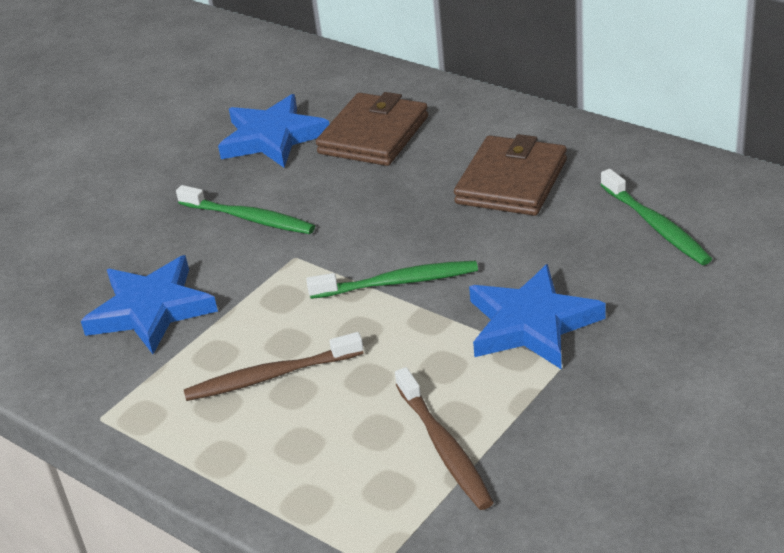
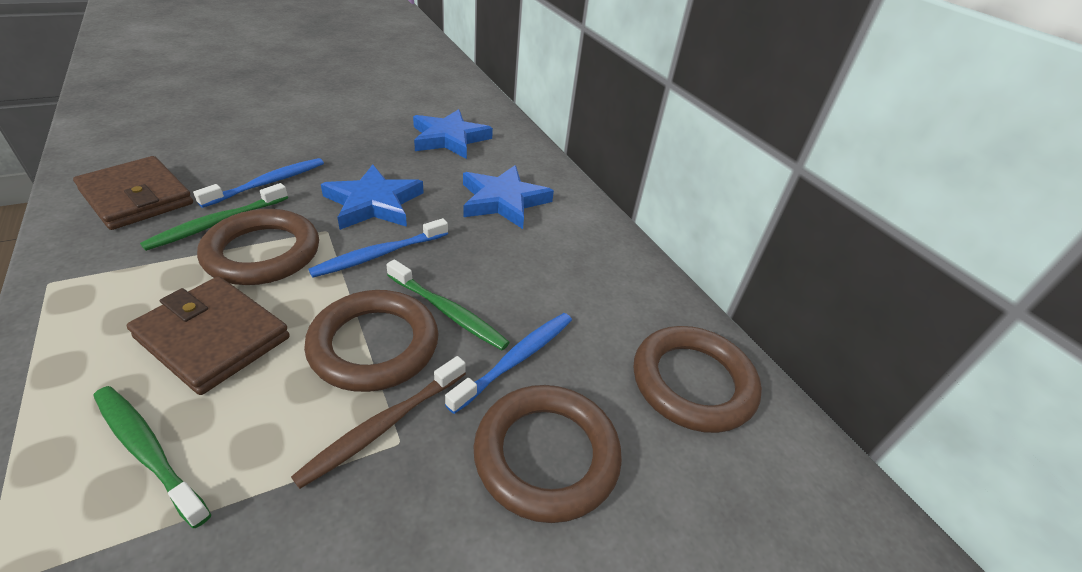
blue toothbrush: 0 -> 3
brown ring: 0 -> 4
brown toothbrush: 2 -> 1

